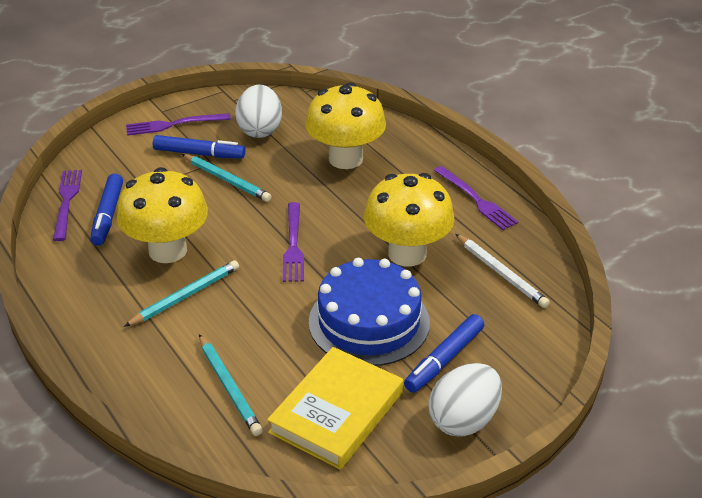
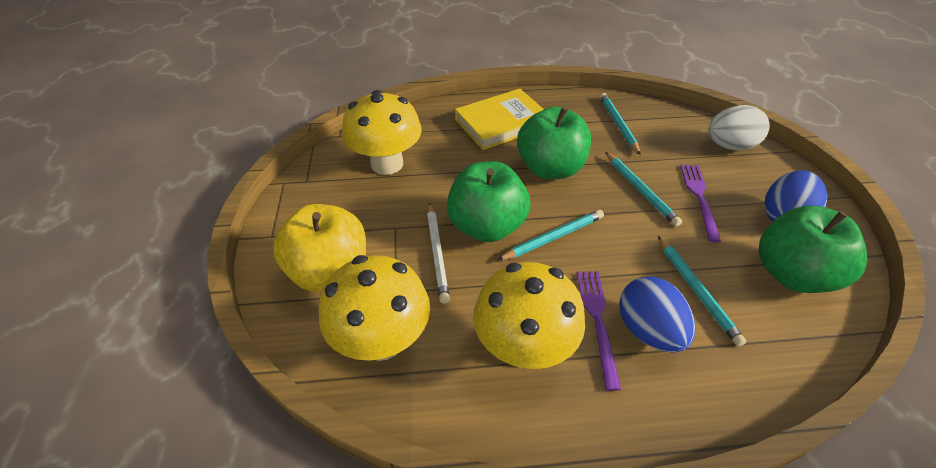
blue cake: 1 -> 0
blue egg: 0 -> 2
blue marker: 3 -> 0
green apple: 0 -> 3
purple fork: 4 -> 2
turquoise pencil: 3 -> 4
white egg: 2 -> 1
yellow apple: 0 -> 1

